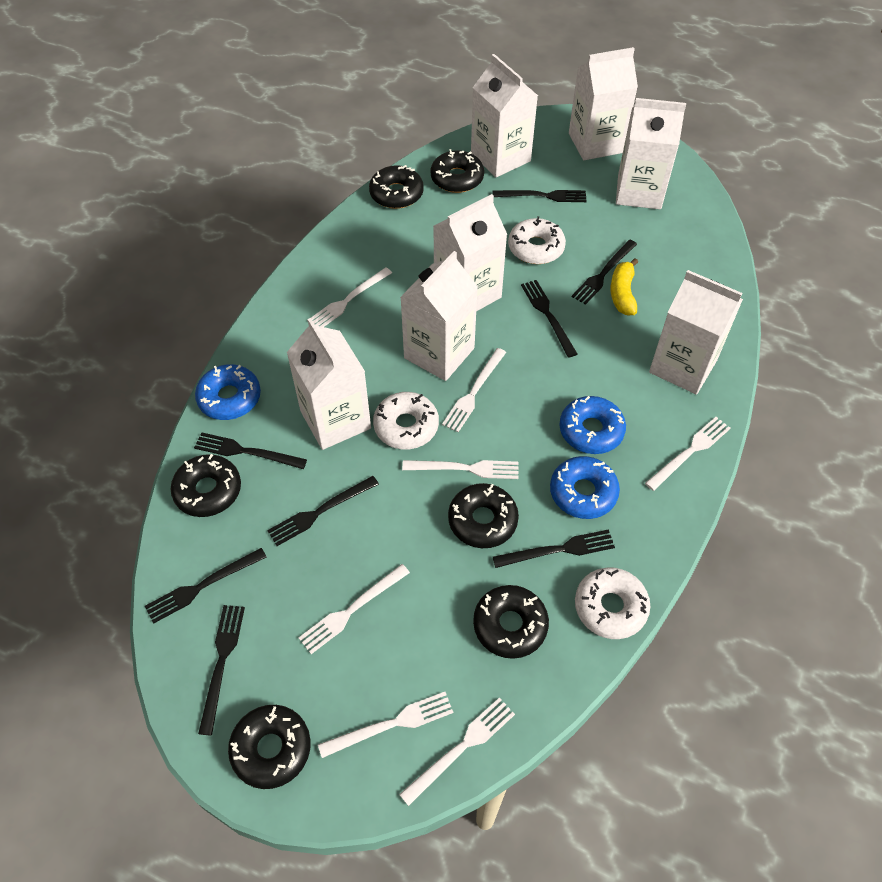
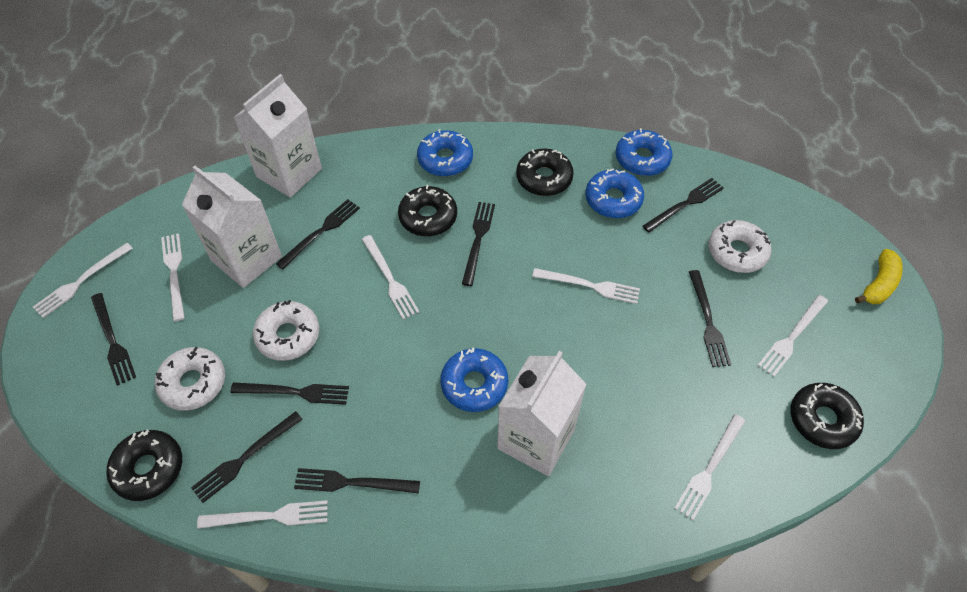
black donut: 6 -> 4
blue donut: 3 -> 4
white carton: 7 -> 3

